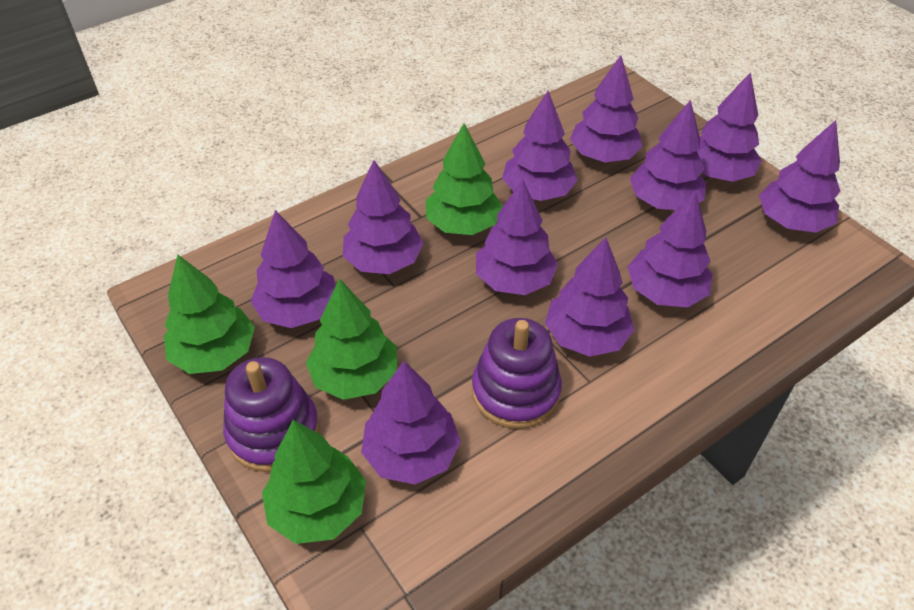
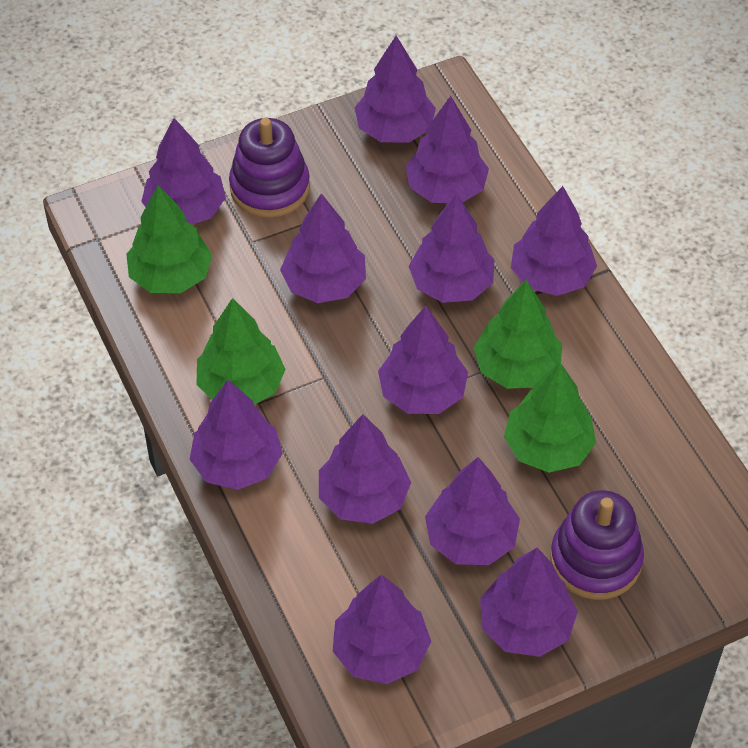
purple tree: 11 -> 12

